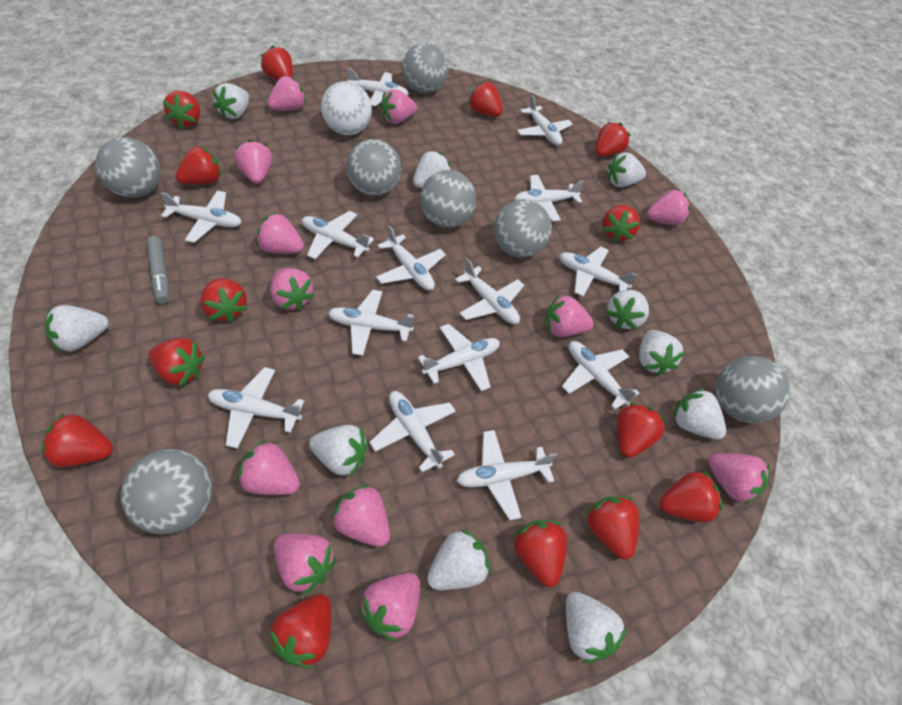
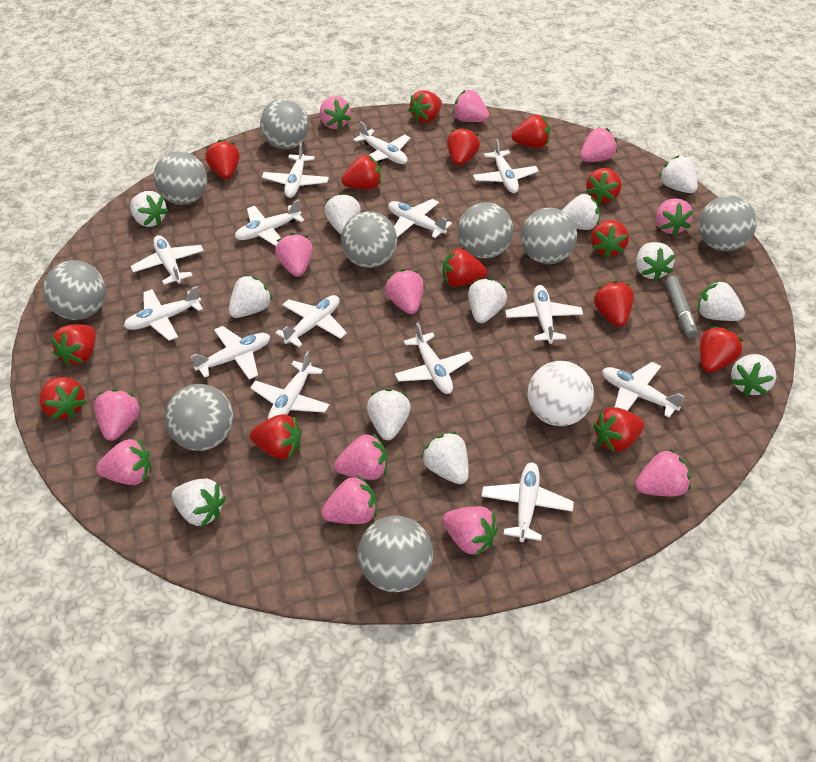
grey ball: 7 -> 9
white strawberry: 10 -> 12

